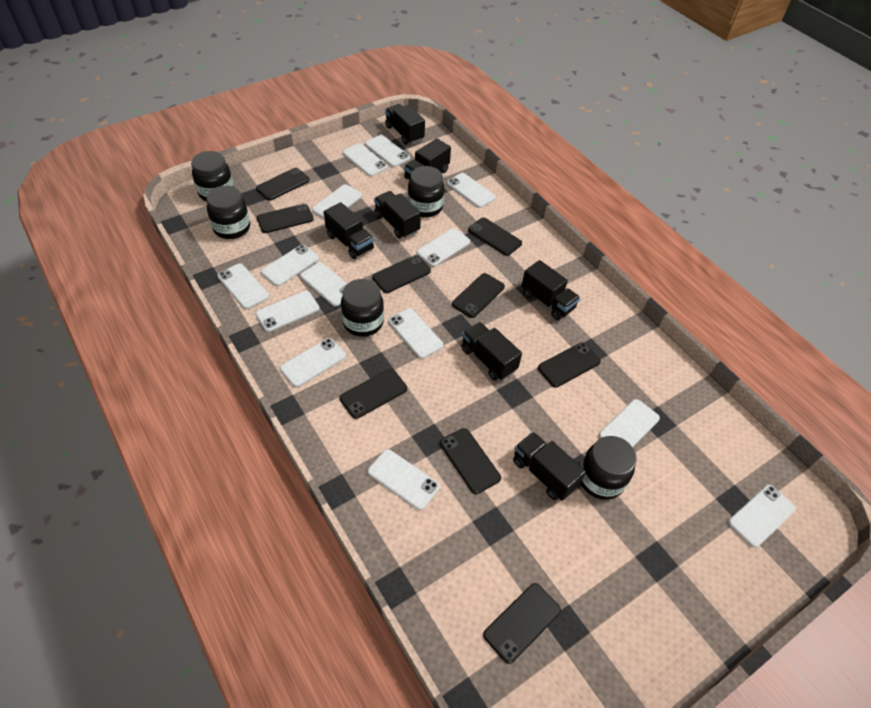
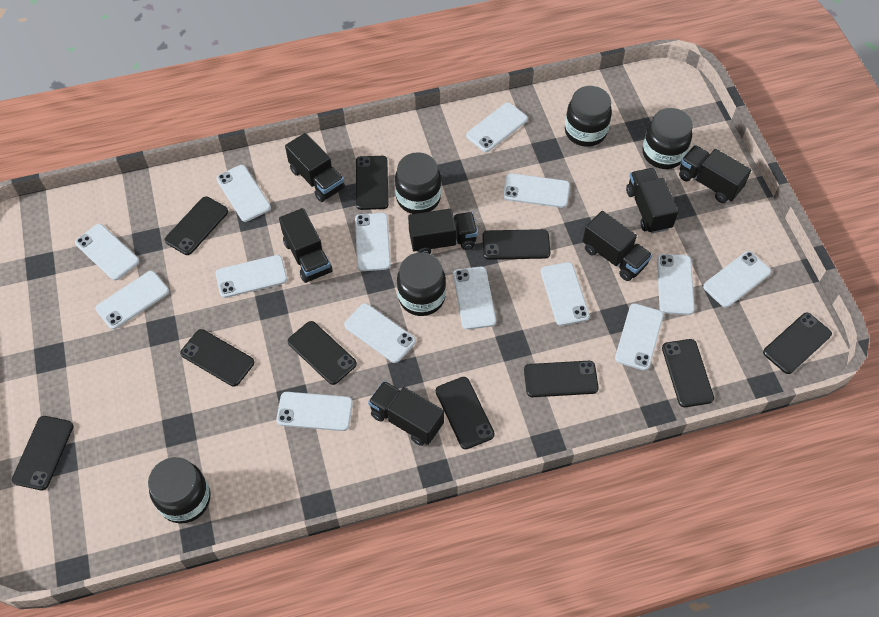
black phone: 9 -> 10

